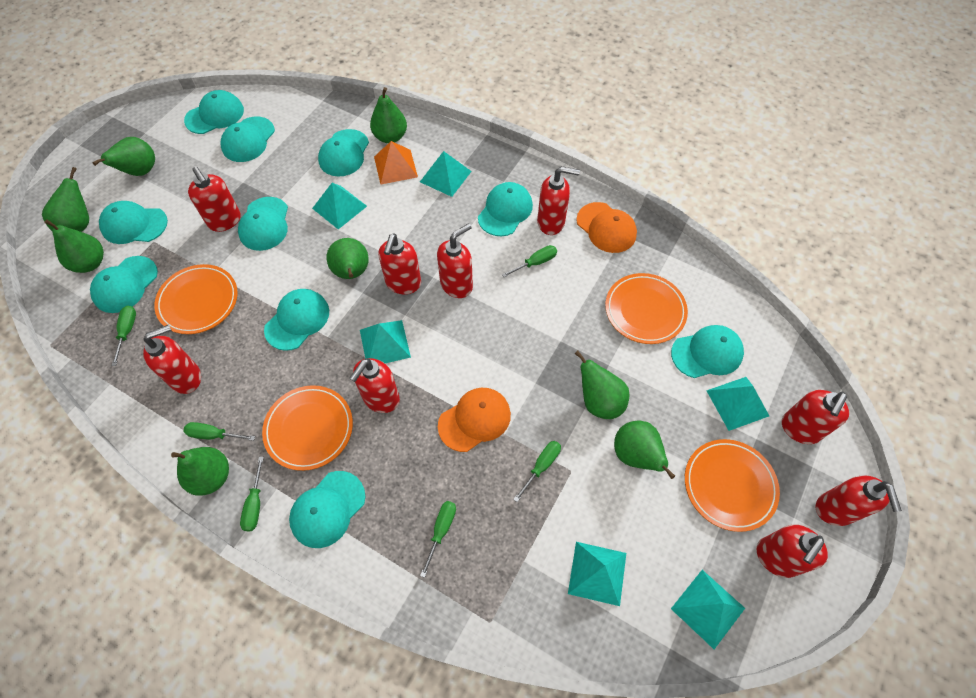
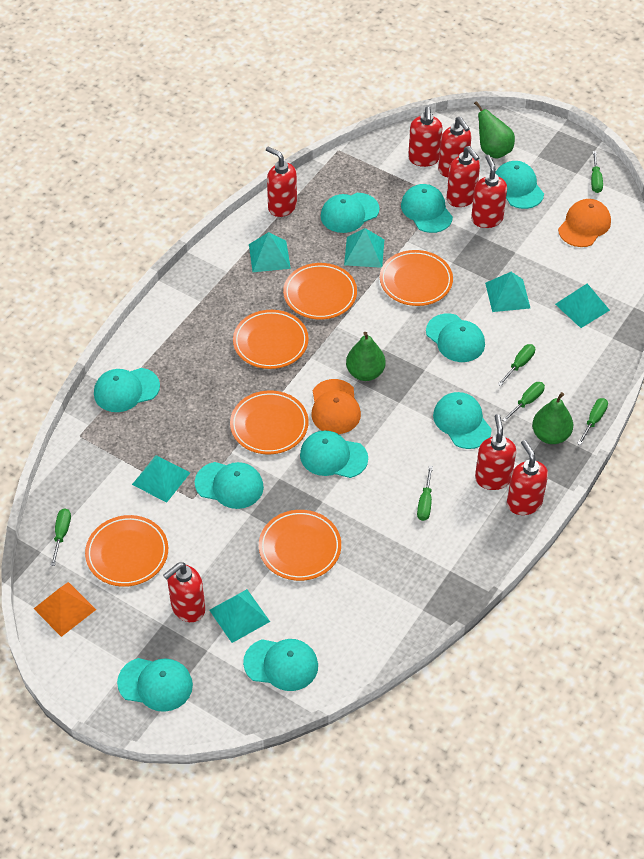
green pear: 8 -> 3
orange plate: 4 -> 6
red soap dispenser: 9 -> 8

